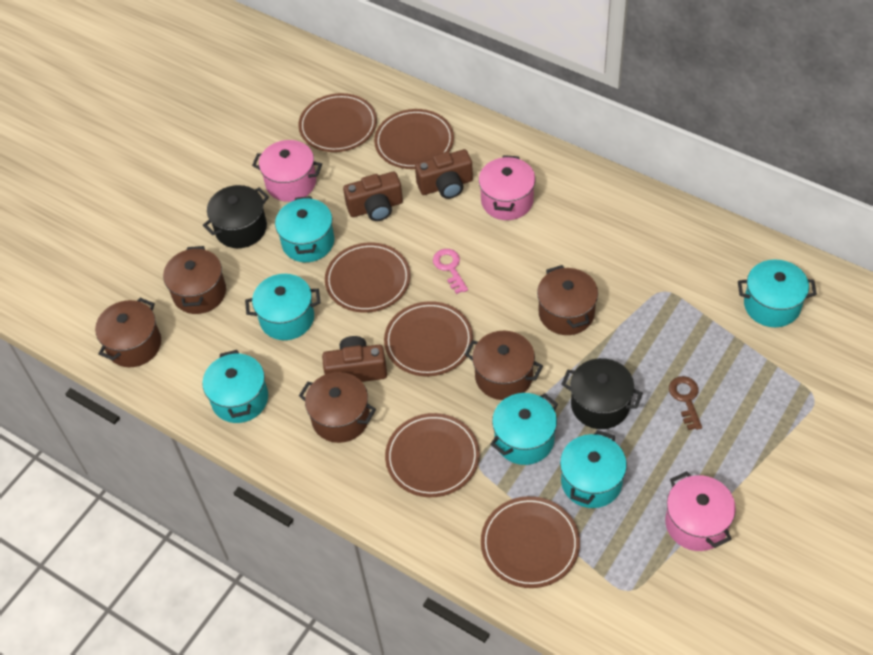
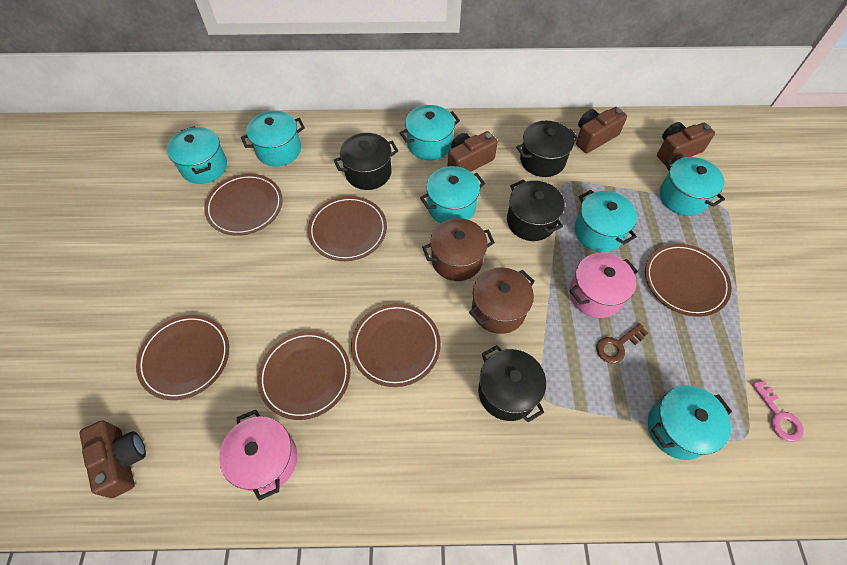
black pot: 2 -> 4
brown camera: 3 -> 4
brown pot: 5 -> 2
pink pot: 3 -> 2
turquoise pot: 6 -> 7

